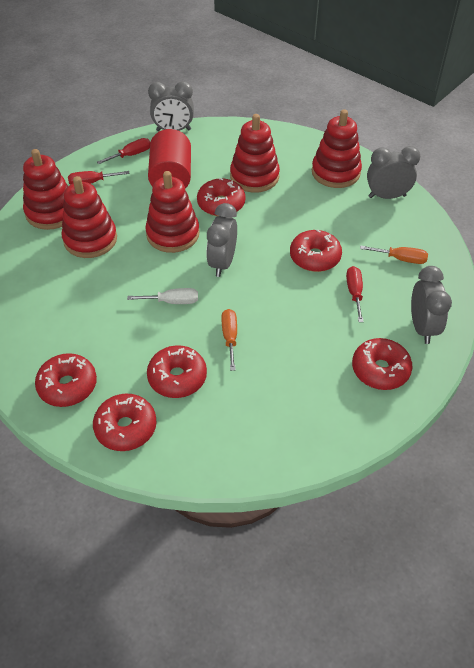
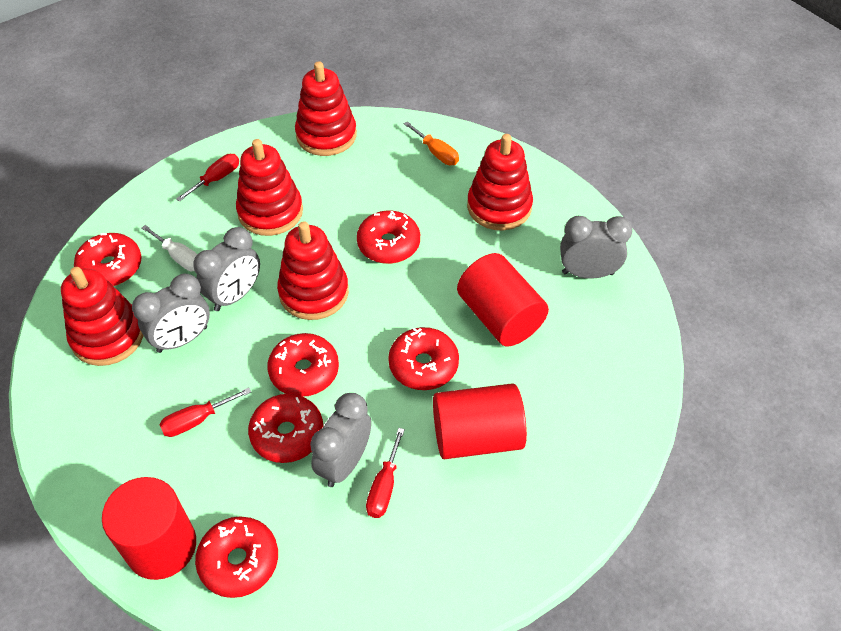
orange screwdriver: 2 -> 1
red cylinder: 1 -> 3

